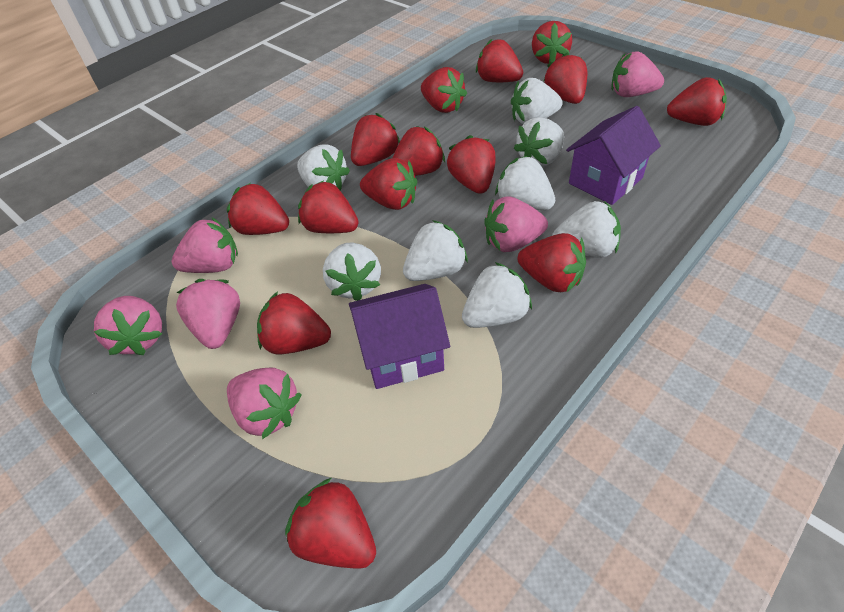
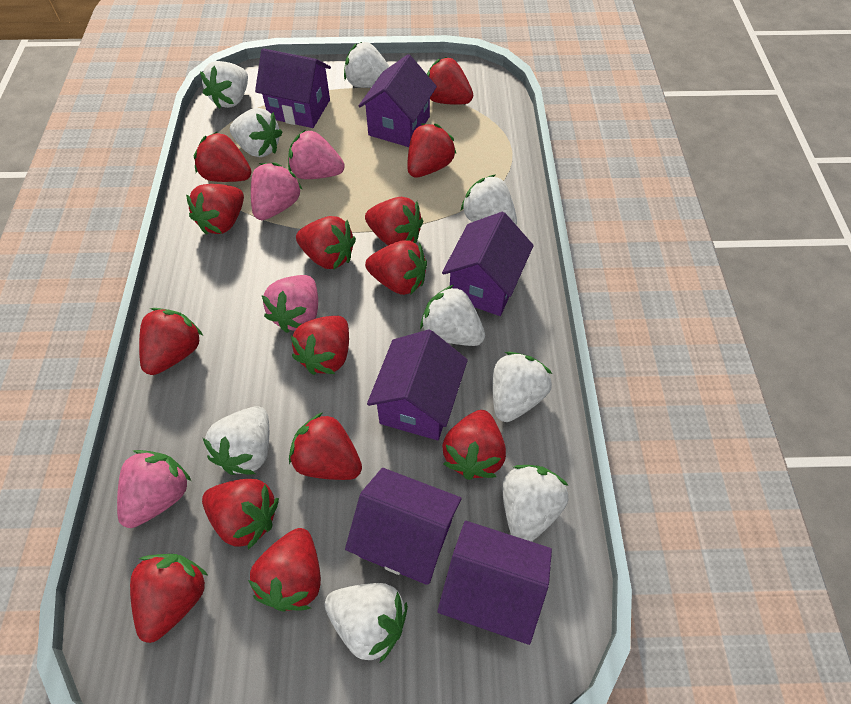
pink strawberry: 6 -> 4
purple house: 2 -> 6
white strawberry: 8 -> 9

